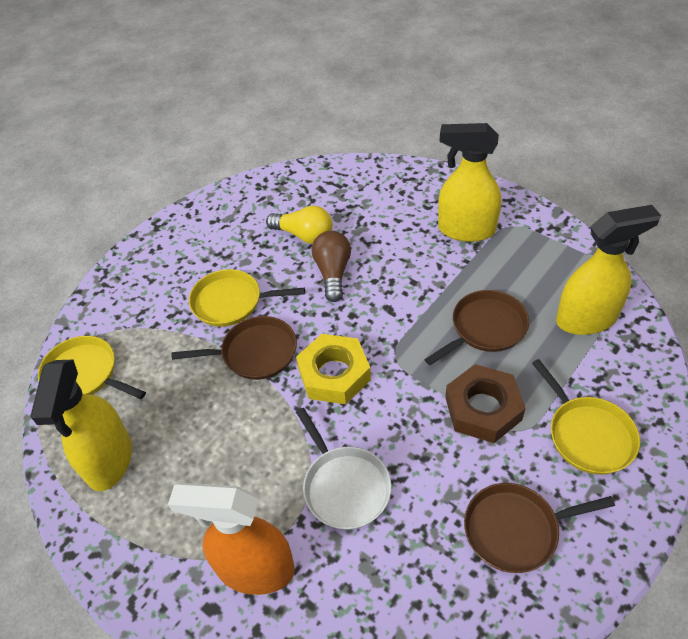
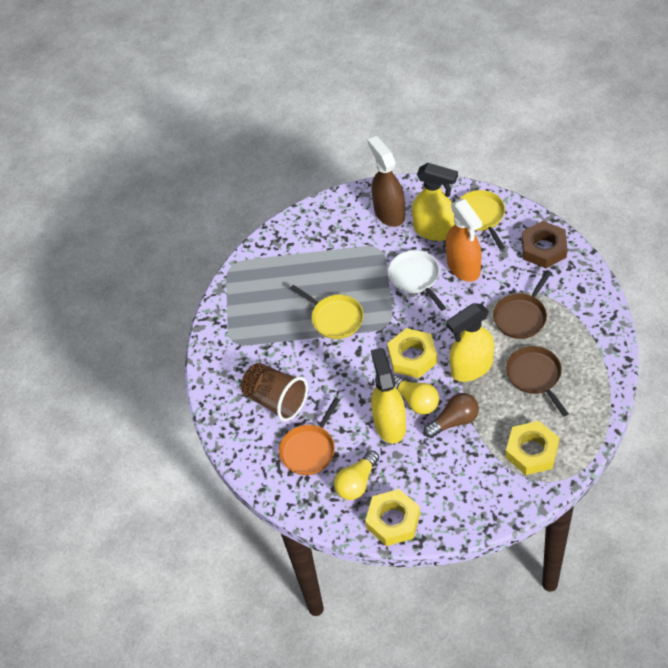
brown cup: 0 -> 1
brown pan: 3 -> 2
brown spray bottle: 0 -> 1
orange pan: 0 -> 1
yellow light bulb: 1 -> 2
yellow nut: 1 -> 3
yellow pan: 3 -> 2

